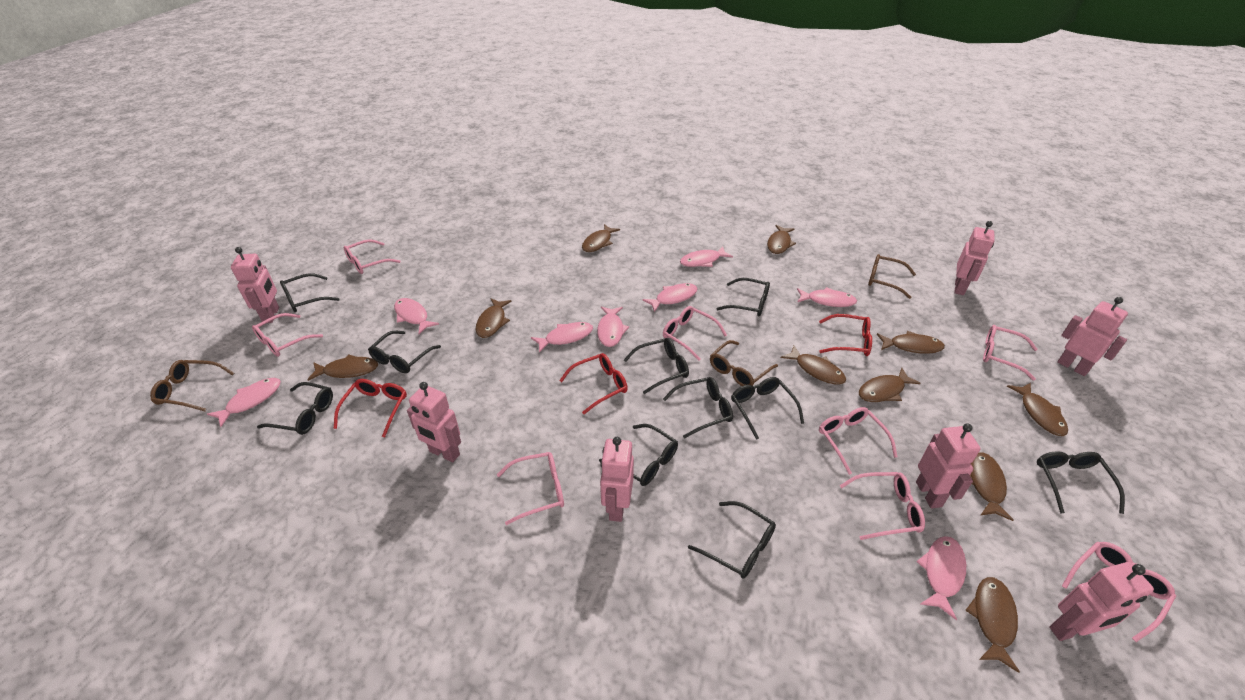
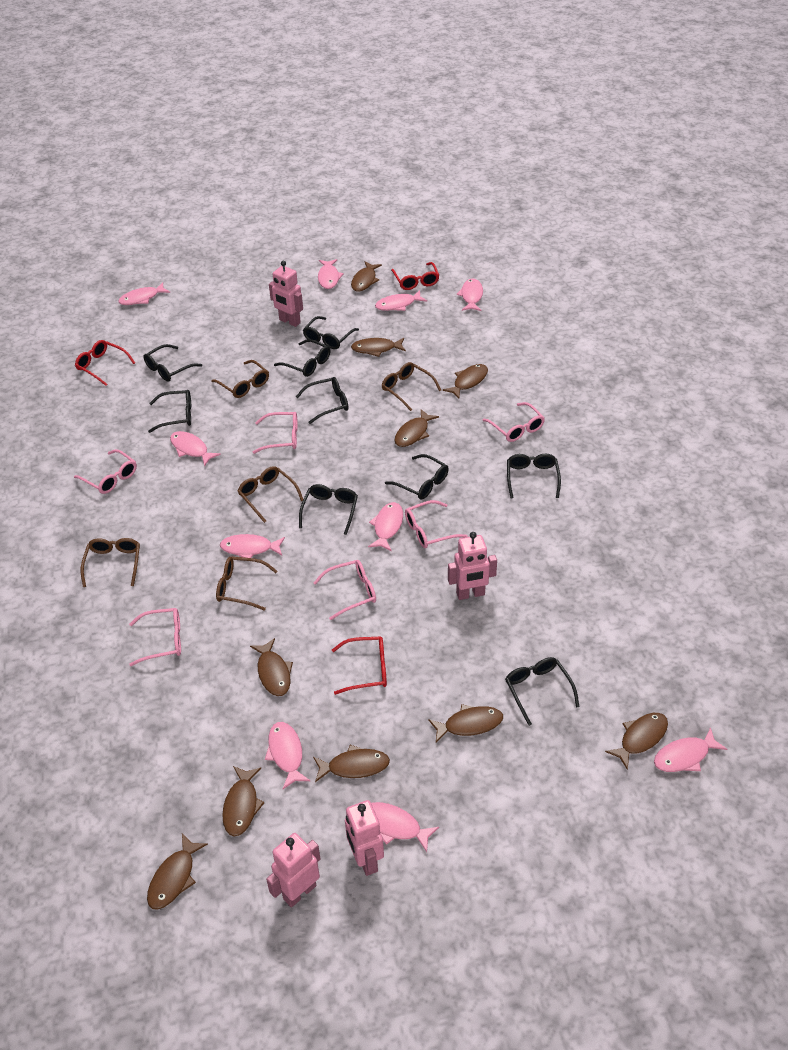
black glasses: 10 -> 9
brown glasses: 3 -> 5
pink fish: 8 -> 10
pink glasses: 8 -> 6
pink robot: 7 -> 4

